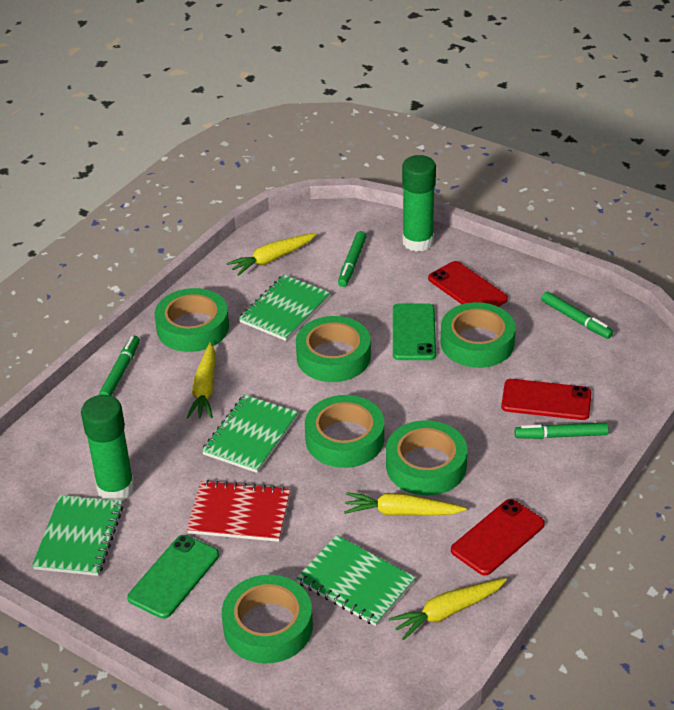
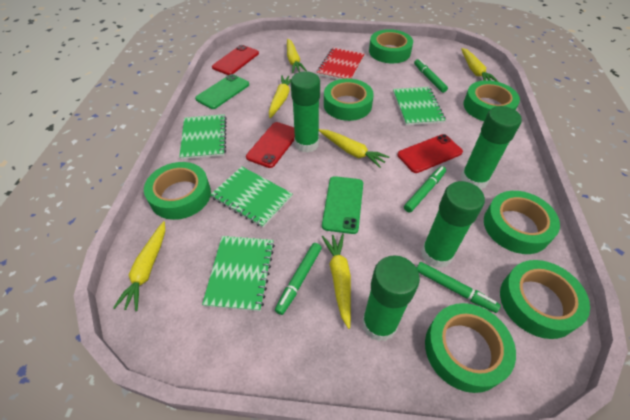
green glue stick: 2 -> 4
green tape: 6 -> 7
yellow carrot: 4 -> 6

